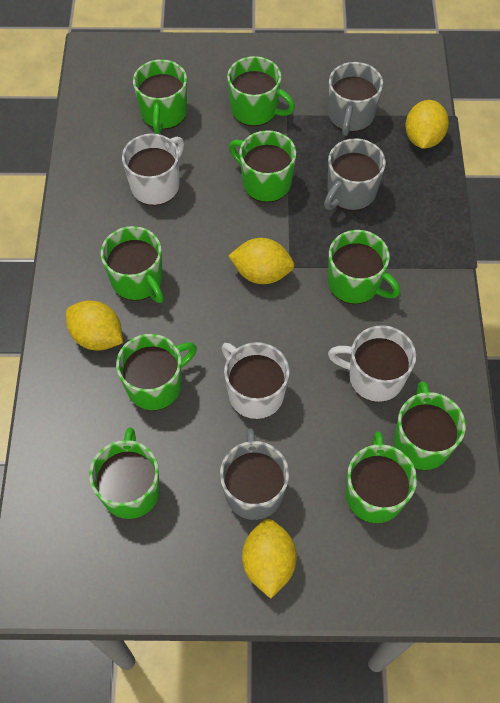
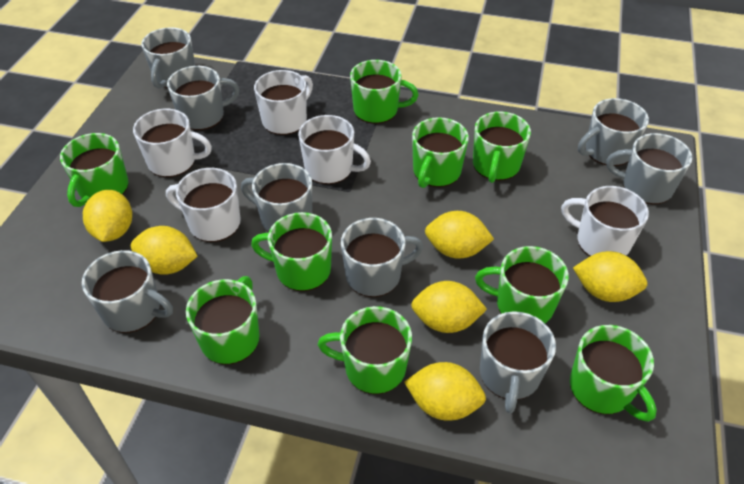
grey mug: 3 -> 8
white mug: 3 -> 5
yellow lemon: 4 -> 6

